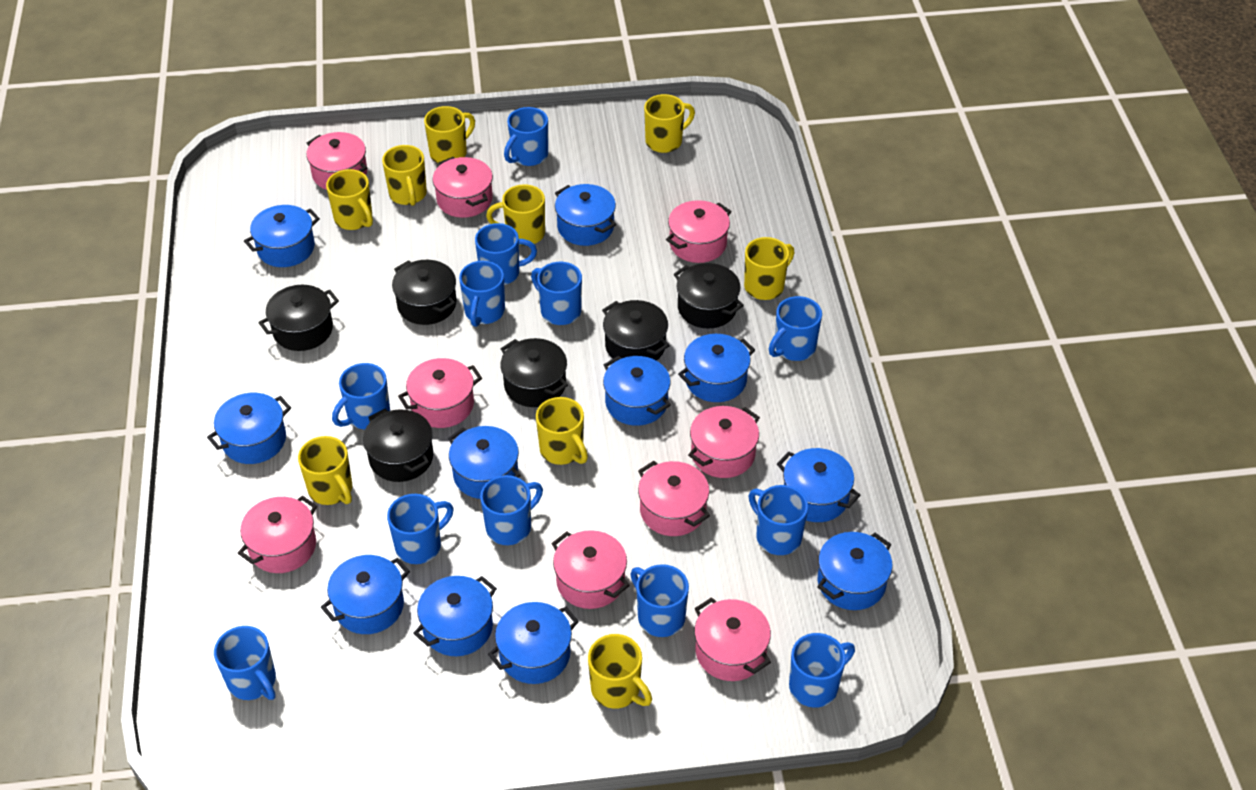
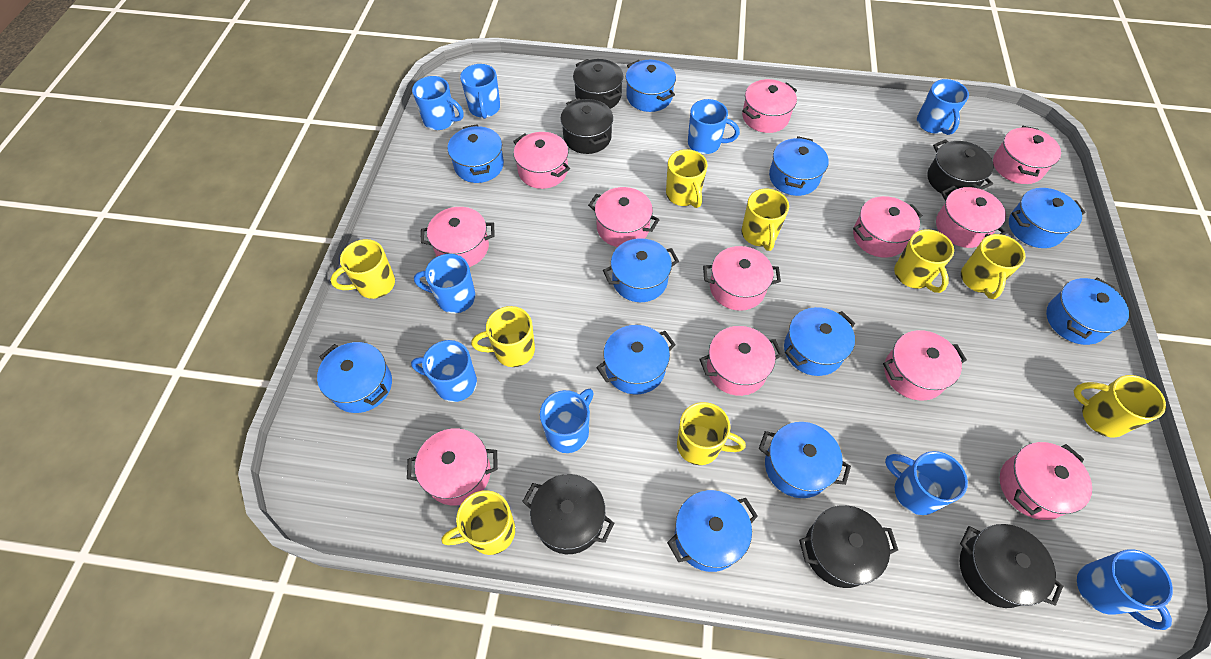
blue mug: 12 -> 9
pink pot: 9 -> 12

